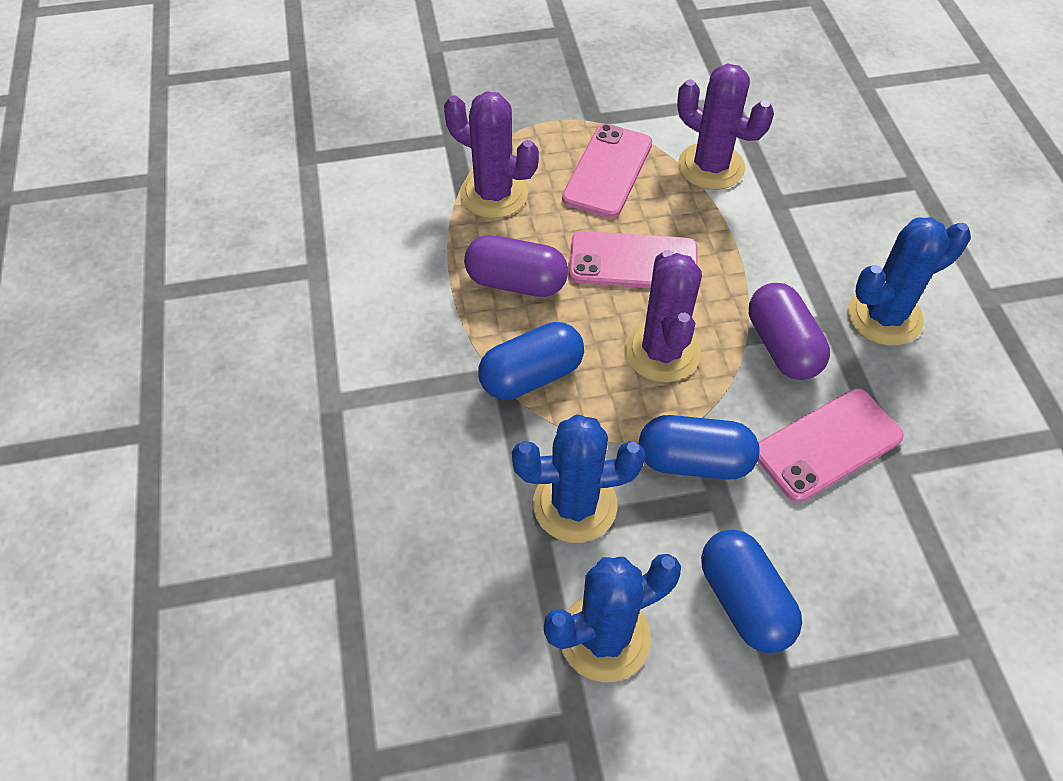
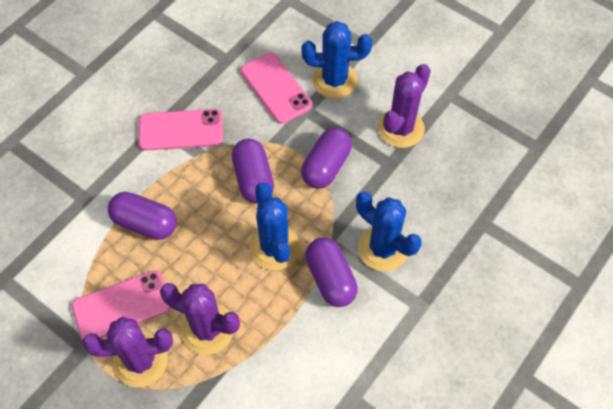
blue capsule: 3 -> 0
purple capsule: 2 -> 4

